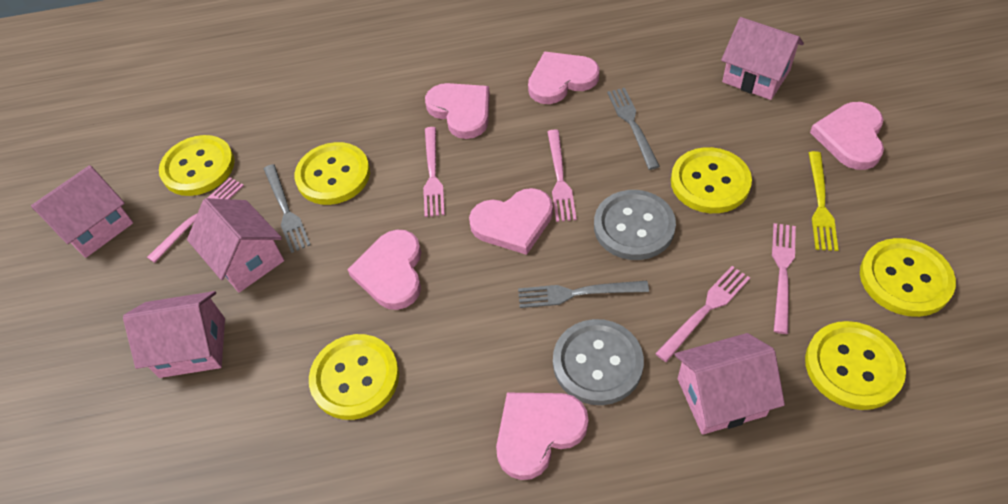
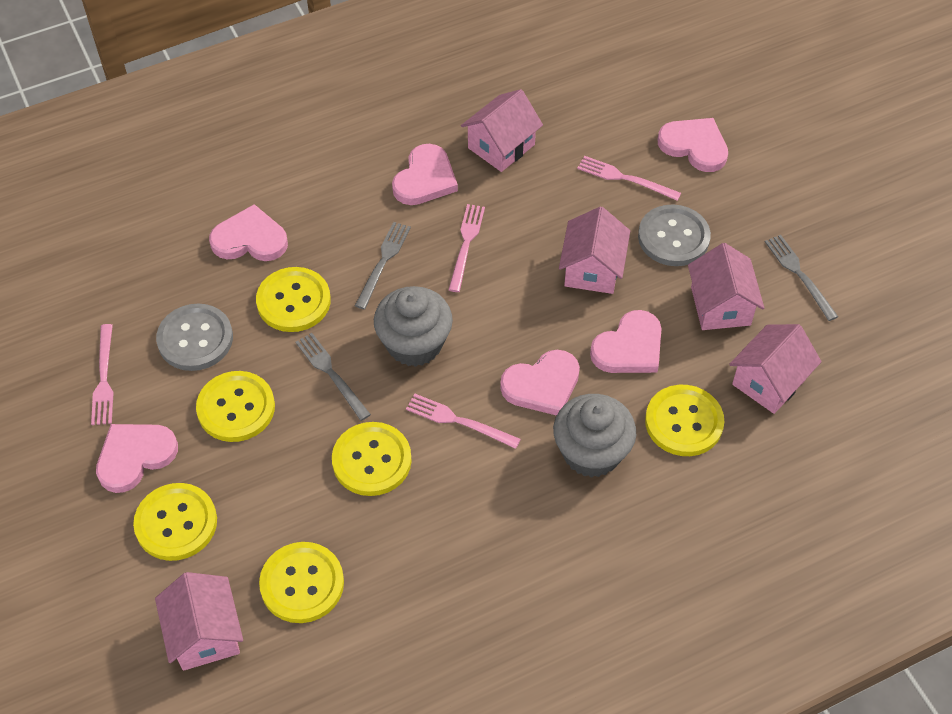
grey cupcake: 0 -> 2
pink fork: 5 -> 4
yellow fork: 1 -> 0

